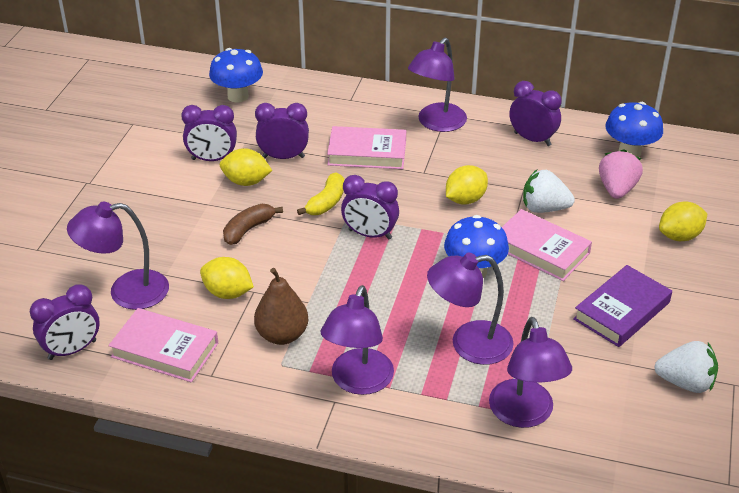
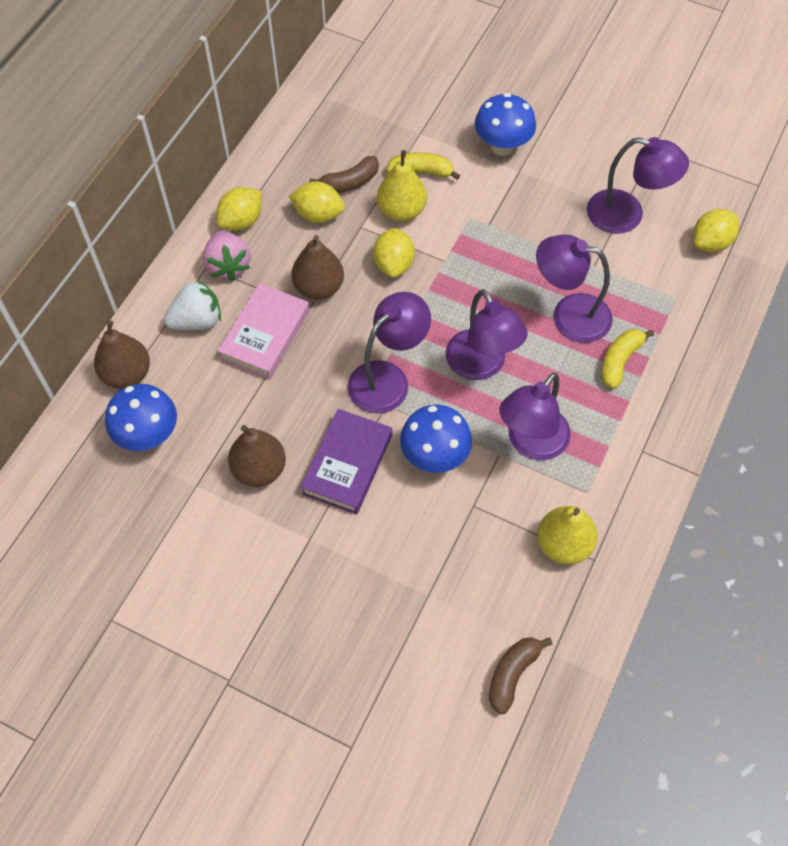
brown banana: 1 -> 2
brown pear: 1 -> 3
pink book: 3 -> 1
purple clock: 5 -> 0
white strawberry: 2 -> 1
yellow banana: 1 -> 2
yellow pear: 0 -> 2

